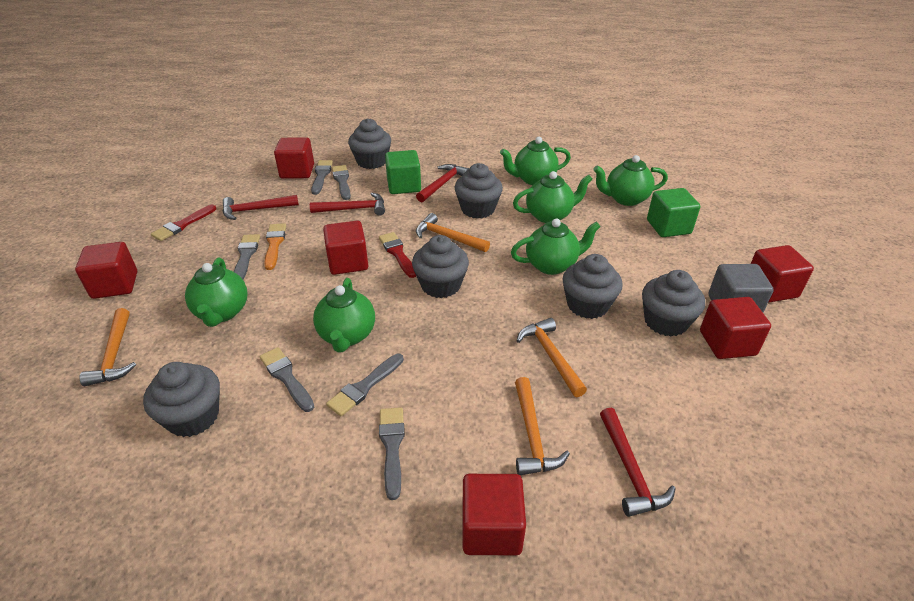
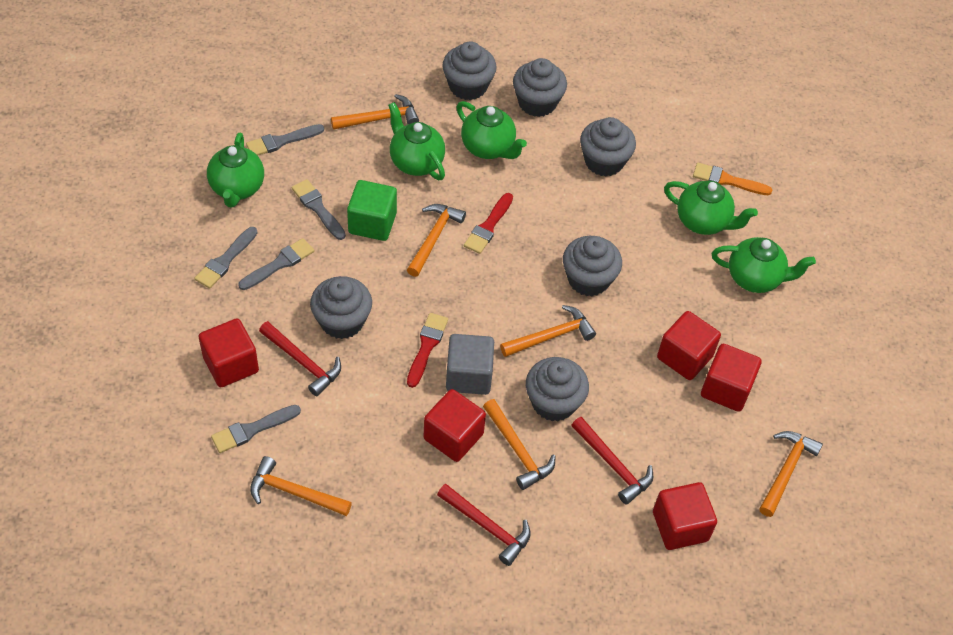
green cube: 2 -> 1
green teapot: 6 -> 5
grey brush: 6 -> 5
orange hammer: 4 -> 6
red cube: 6 -> 5
red hammer: 4 -> 3

